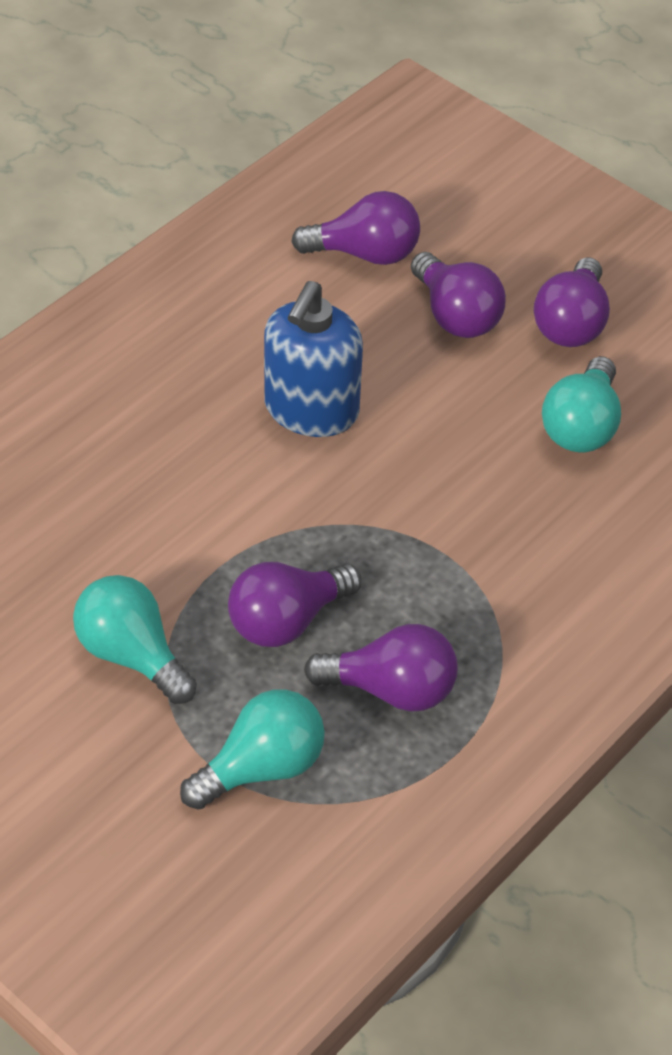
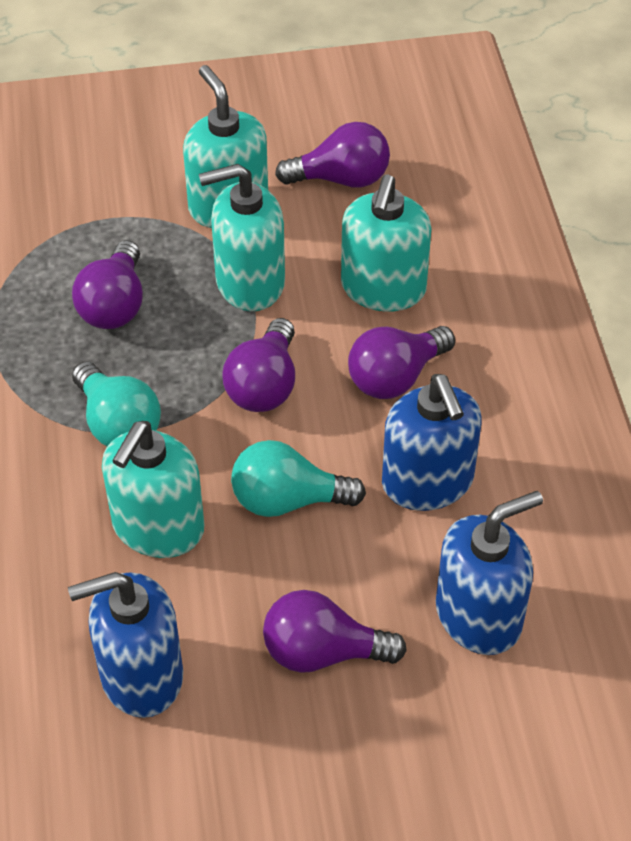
blue soap dispenser: 1 -> 3
turquoise light bulb: 3 -> 2
turquoise soap dispenser: 0 -> 4

